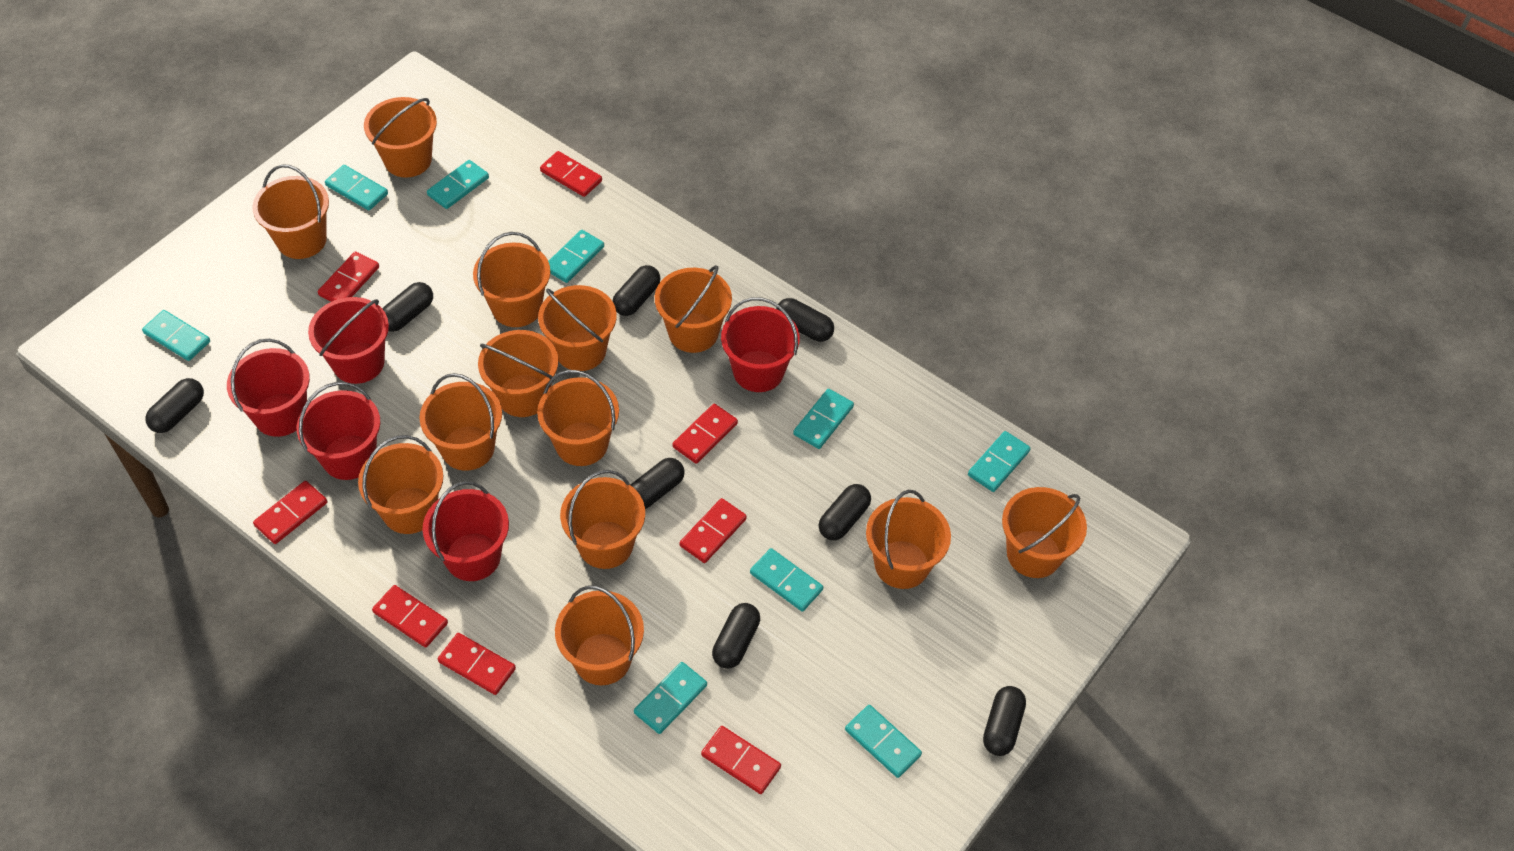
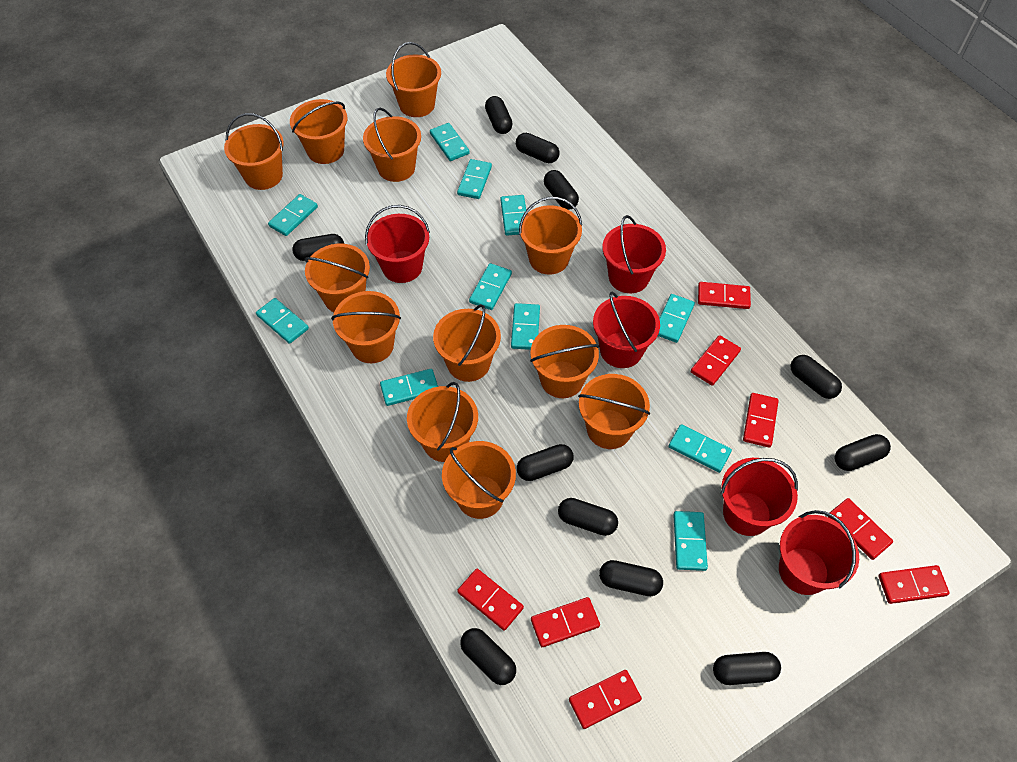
black capsule: 8 -> 11
orange bucket: 13 -> 12
turquoise domino: 9 -> 11

